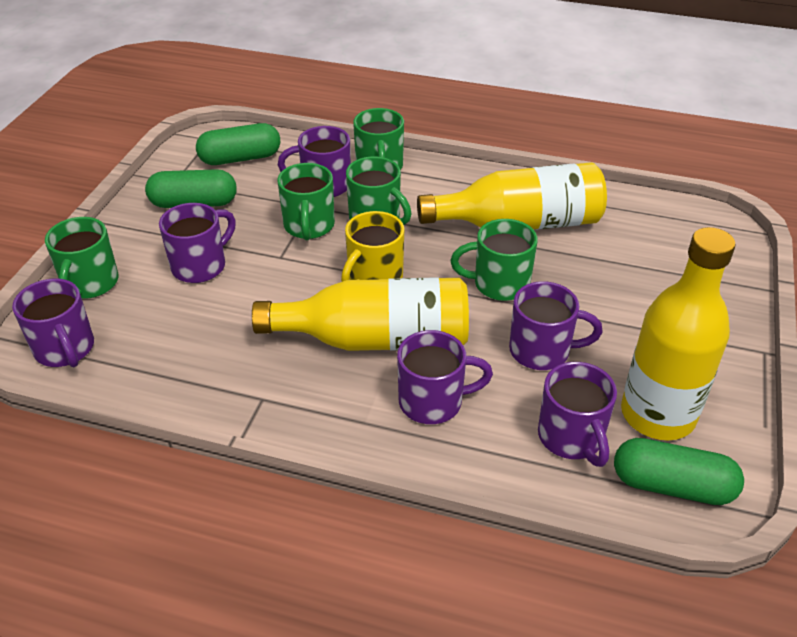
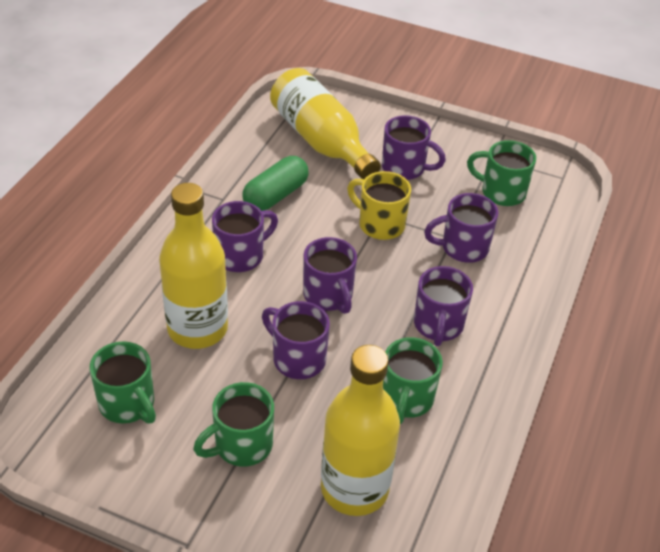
green capsule: 3 -> 1
green mug: 5 -> 4

